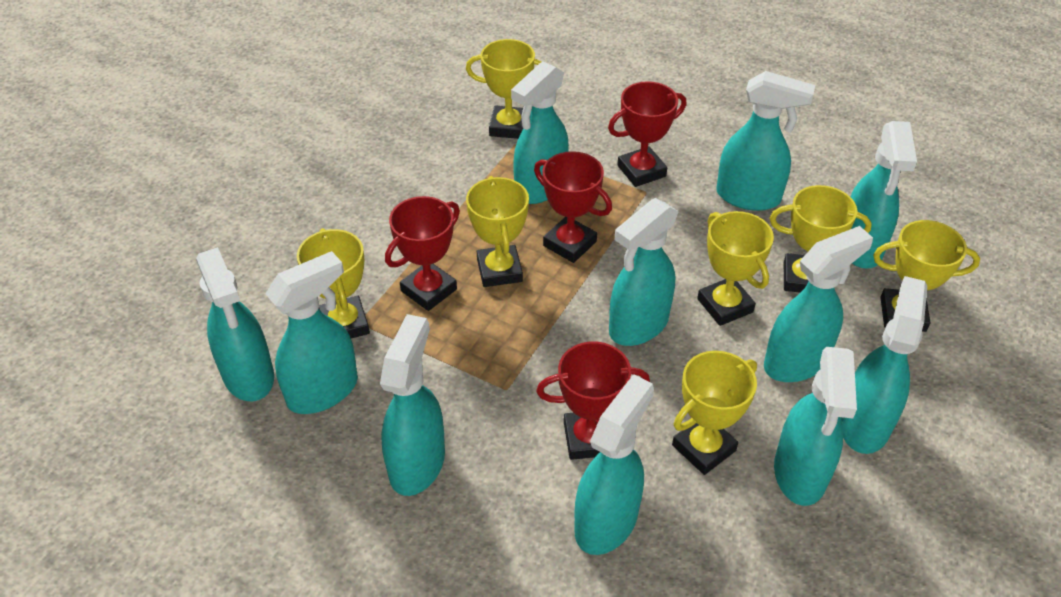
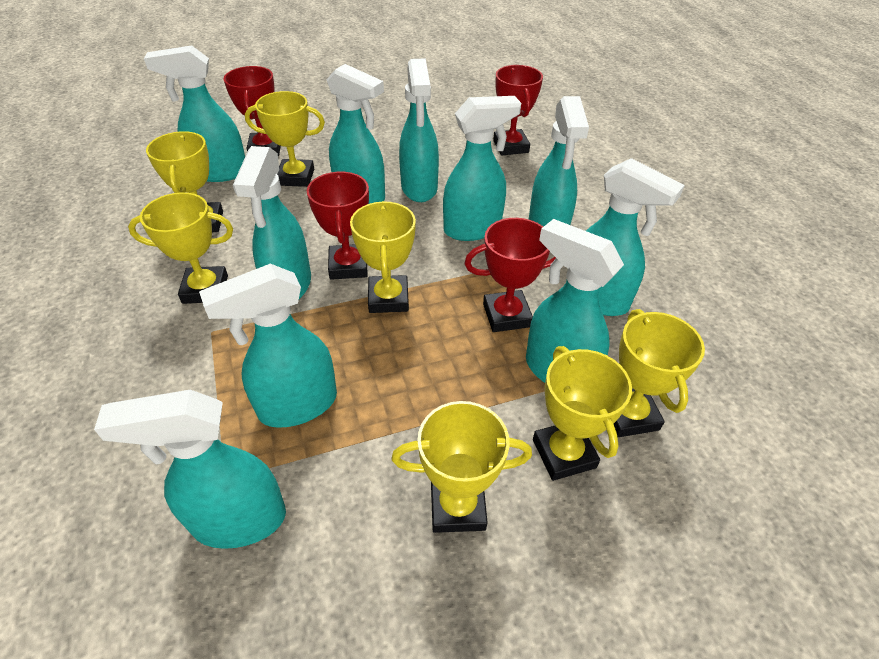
turquoise spray bottle: 11 -> 10

